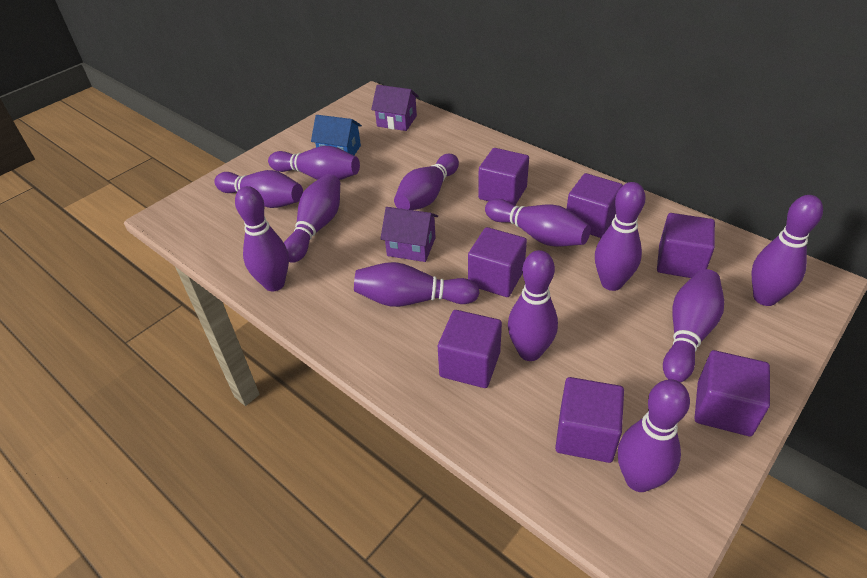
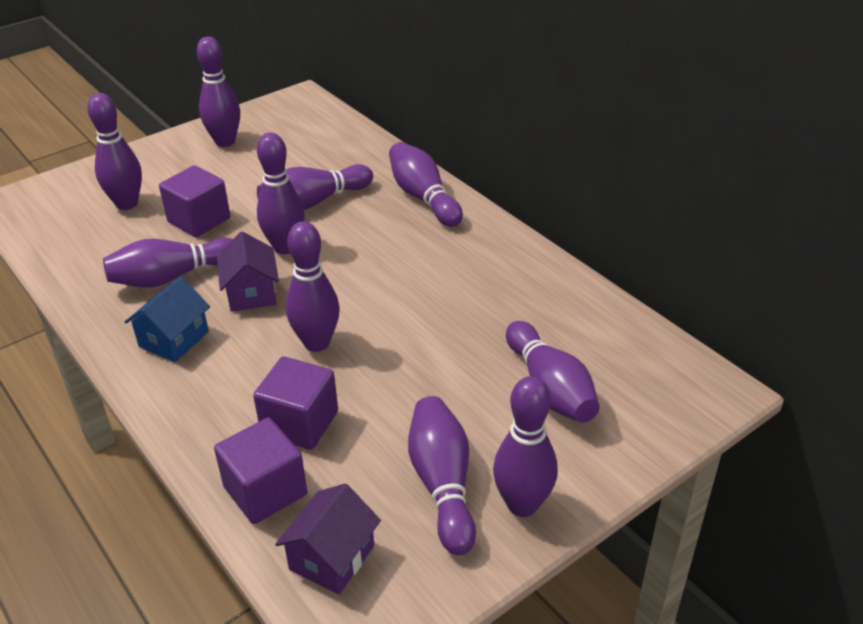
purple bowling pin: 12 -> 10
purple cube: 7 -> 3

